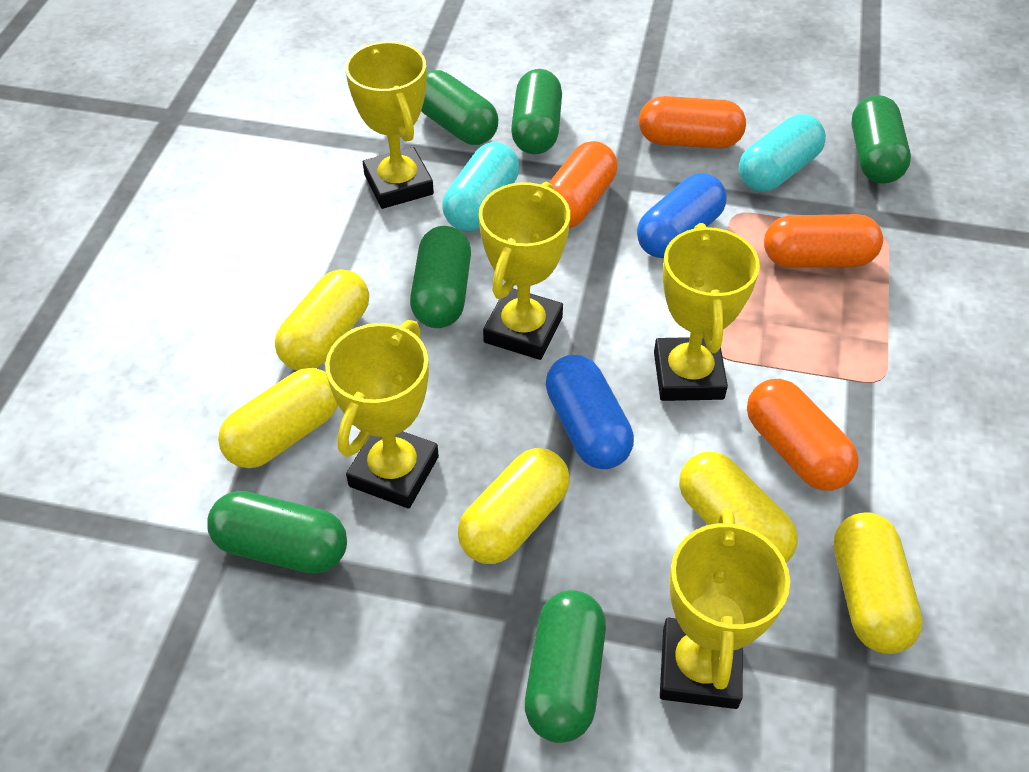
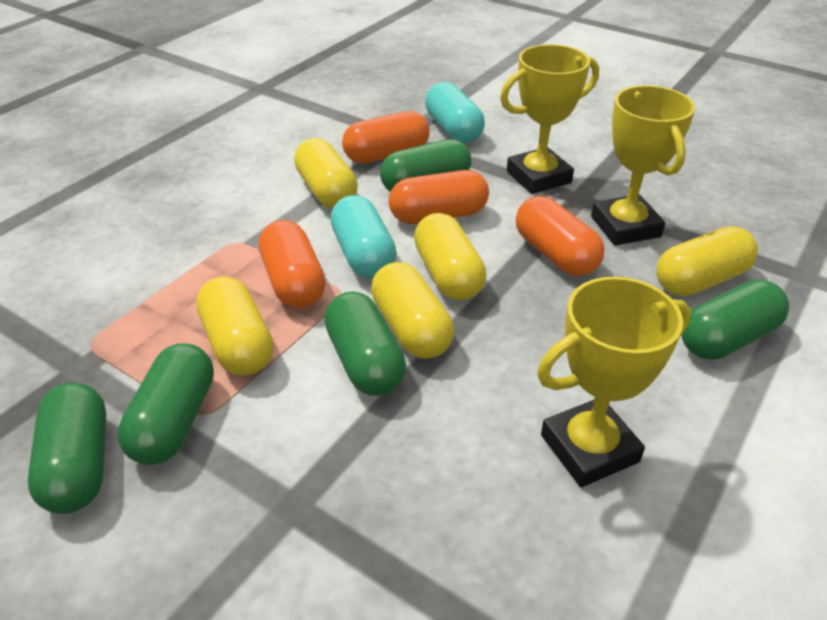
blue capsule: 2 -> 0
green capsule: 6 -> 5
yellow trophy: 5 -> 3

